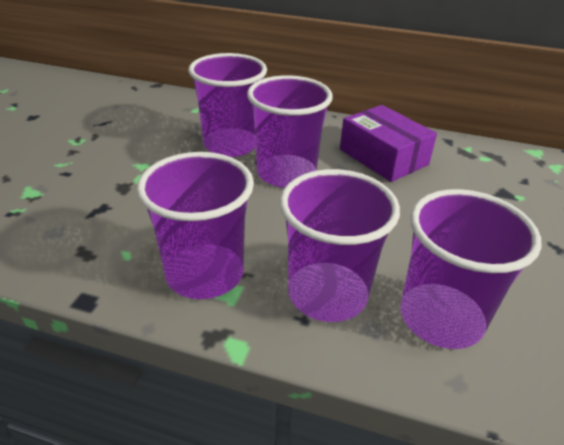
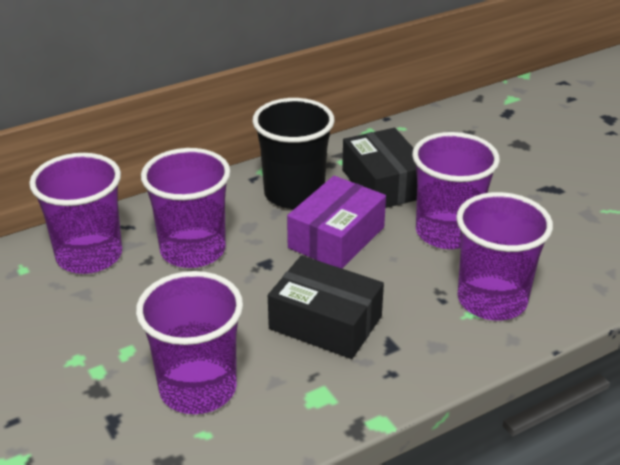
black box: 0 -> 2
black cup: 0 -> 1

